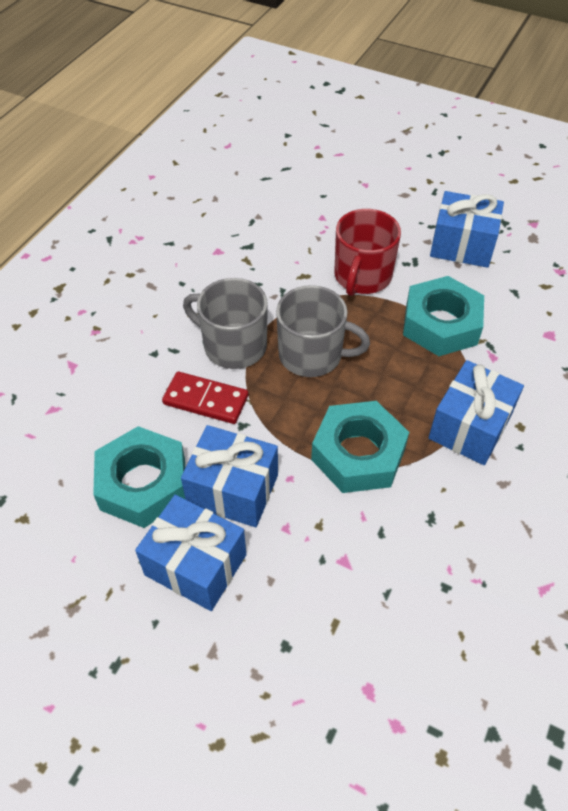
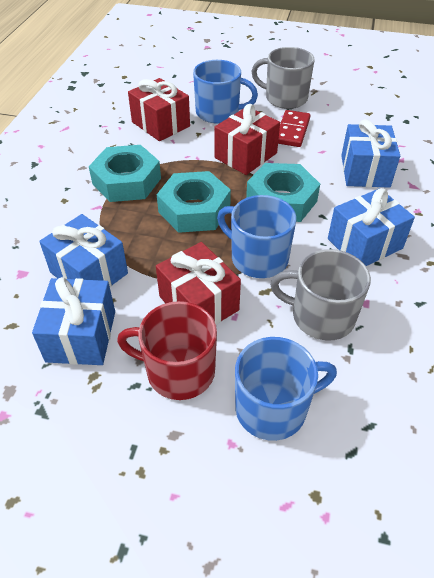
blue mug: 0 -> 3
red gift: 0 -> 3

